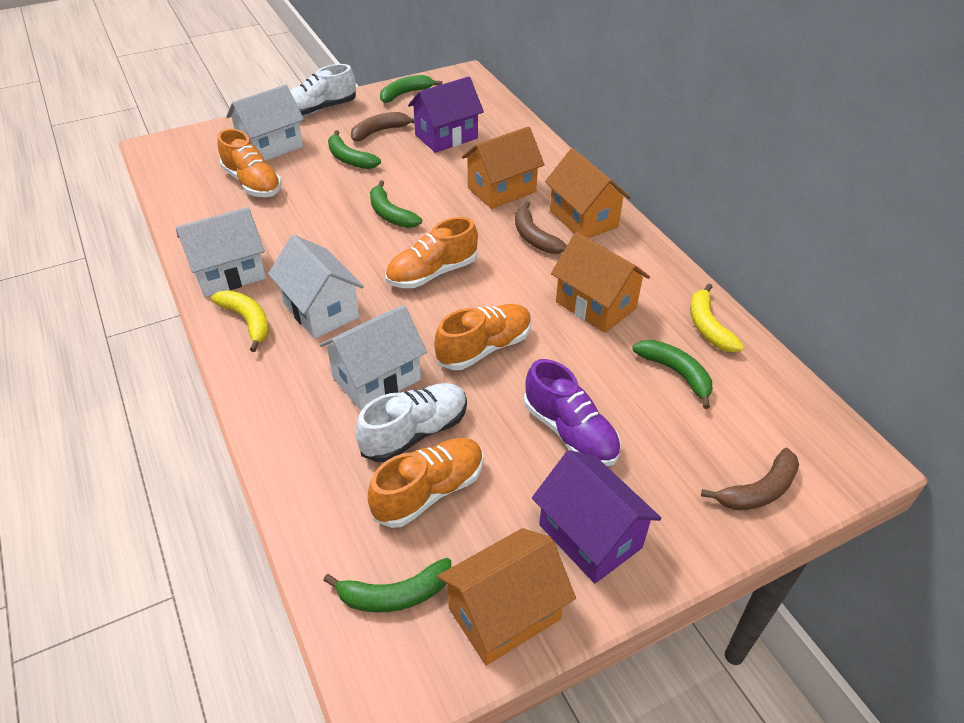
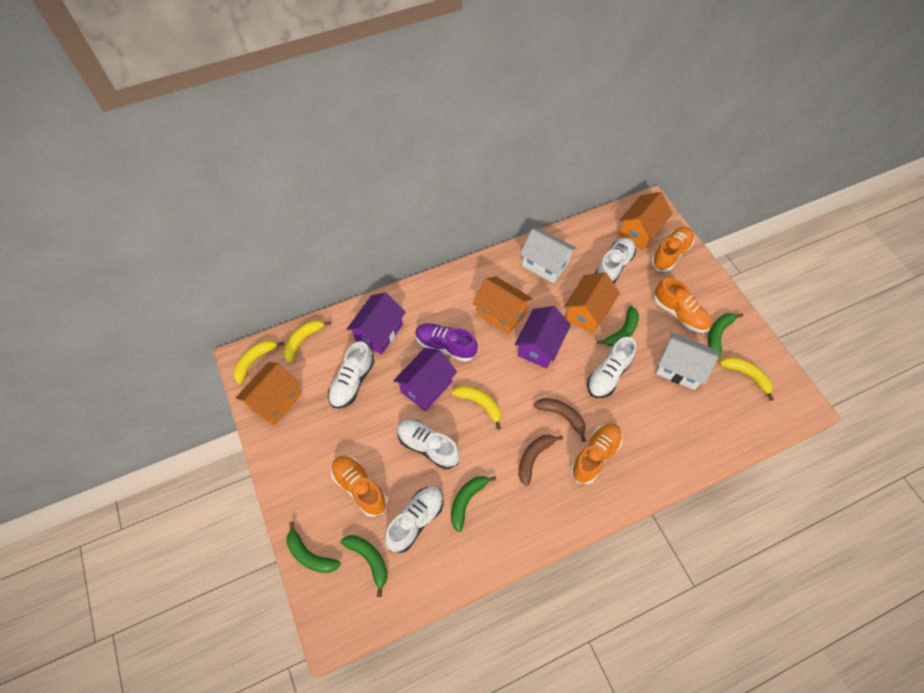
brown banana: 3 -> 2
purple house: 2 -> 3
white house: 4 -> 2
white shoe: 2 -> 5
yellow banana: 2 -> 4

